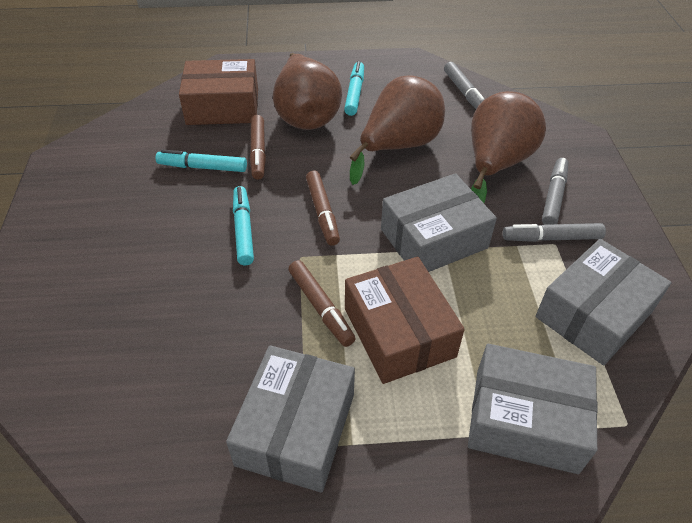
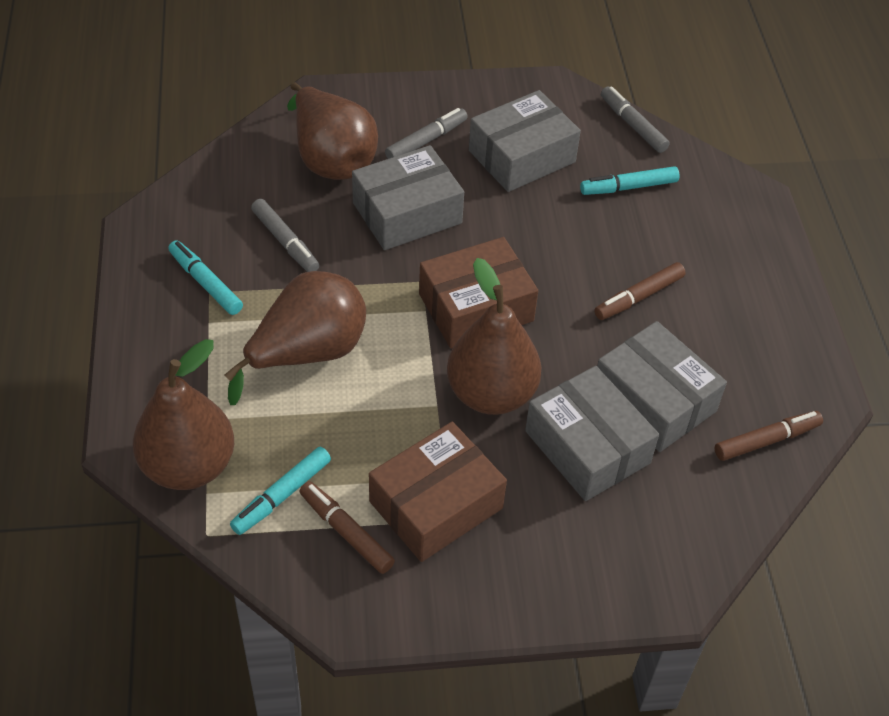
brown pear: 3 -> 4

